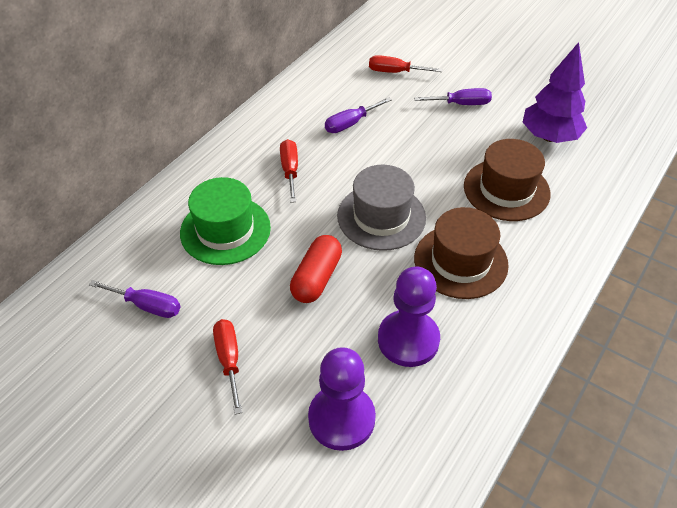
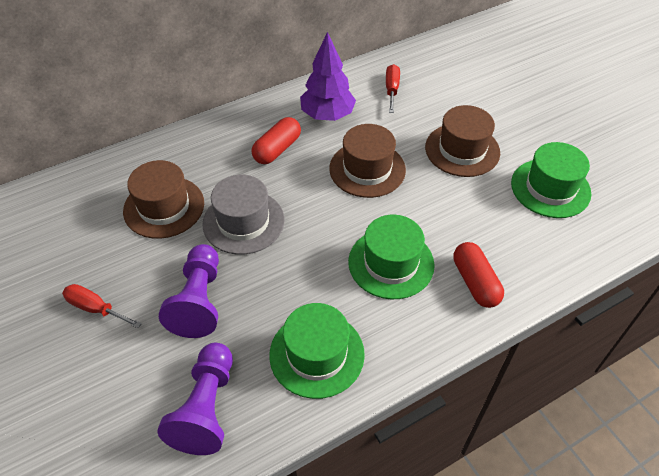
brown hat: 2 -> 3
green hat: 1 -> 3
purple screwdriver: 3 -> 0
red capsule: 1 -> 2
red screwdriver: 3 -> 2

